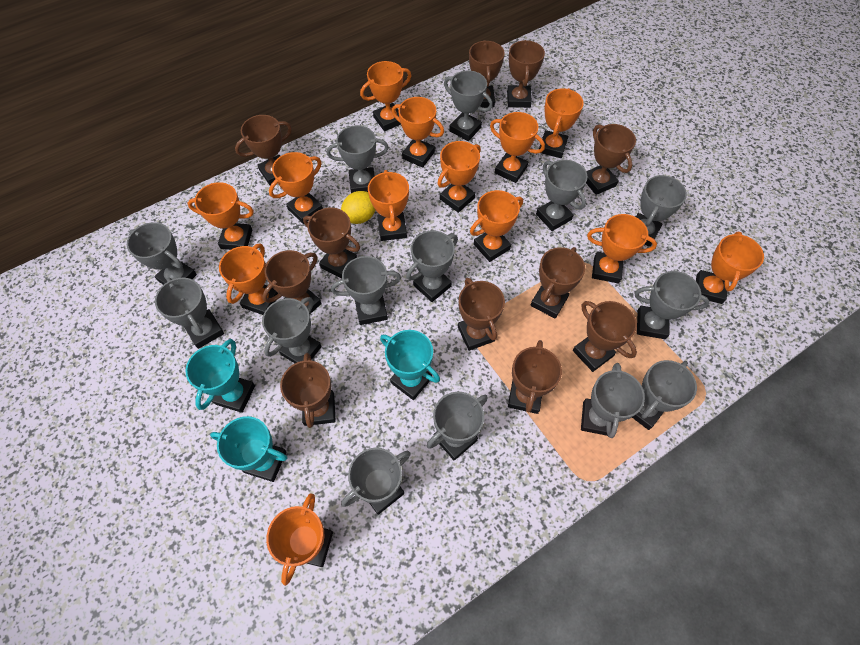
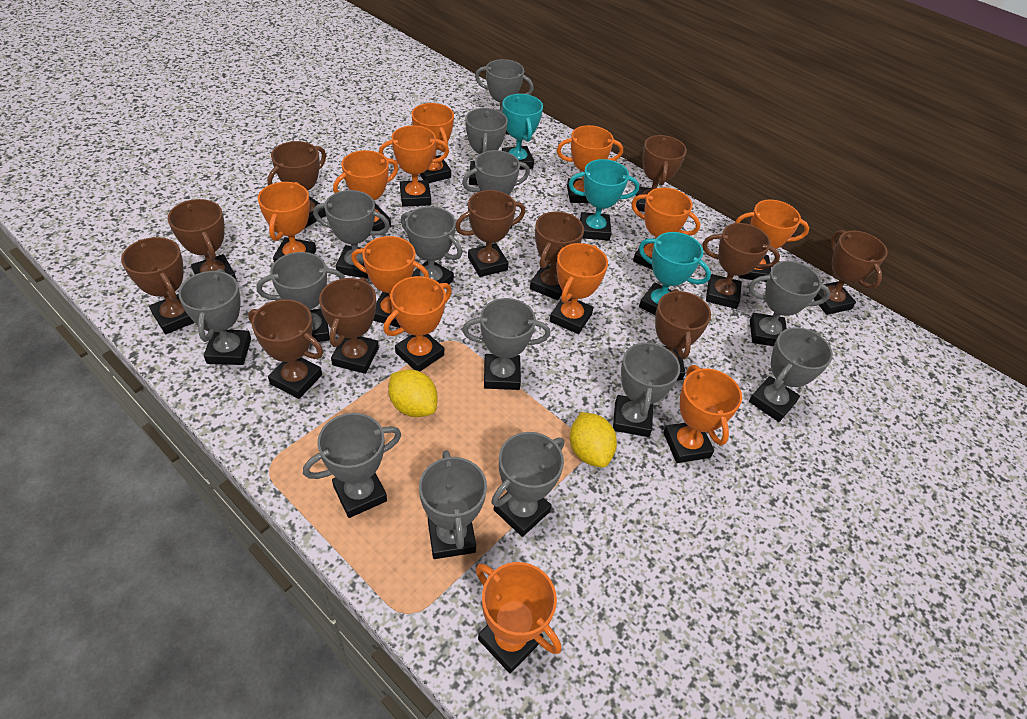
orange trophy: 13 -> 12
yellow lemon: 1 -> 2

